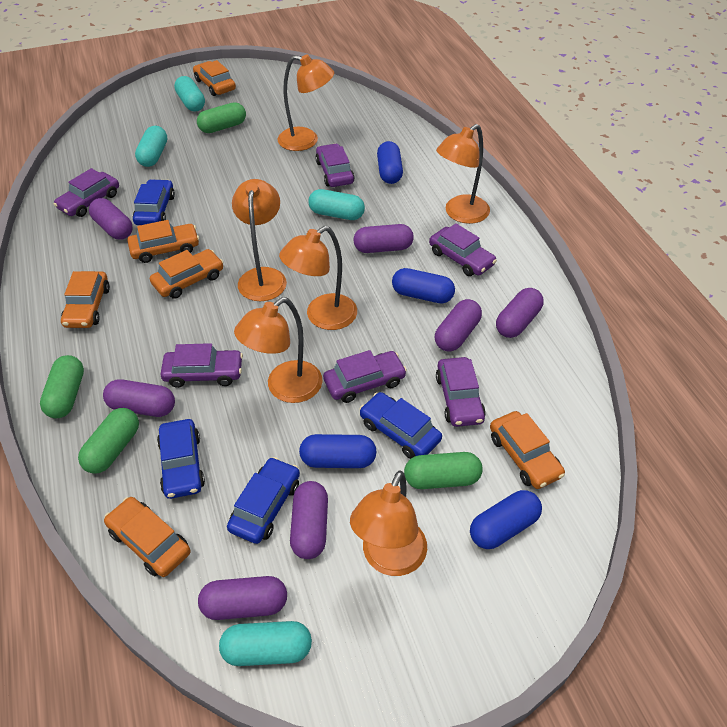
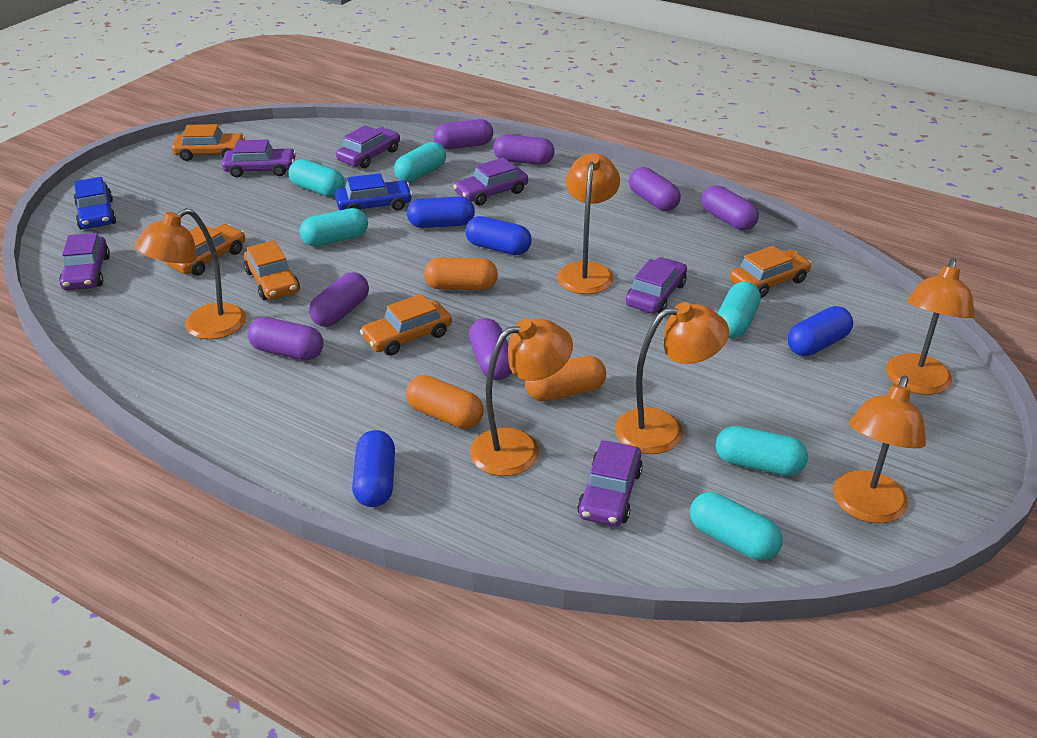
blue car: 4 -> 2
green capsule: 4 -> 0
orange capsule: 0 -> 3
orange car: 6 -> 5
turquoise capsule: 4 -> 6

